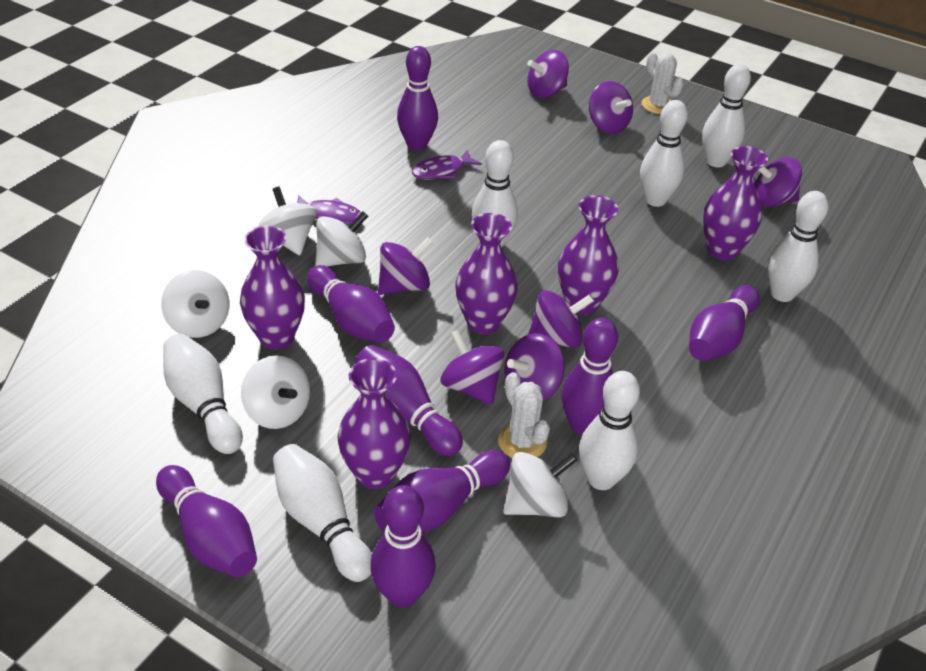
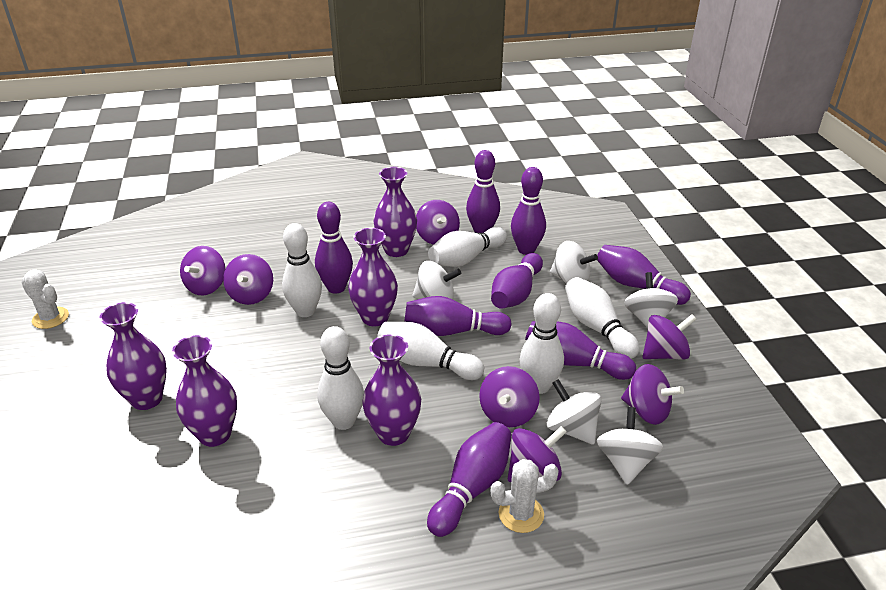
purple fish: 2 -> 0
white bowling pin: 7 -> 6

